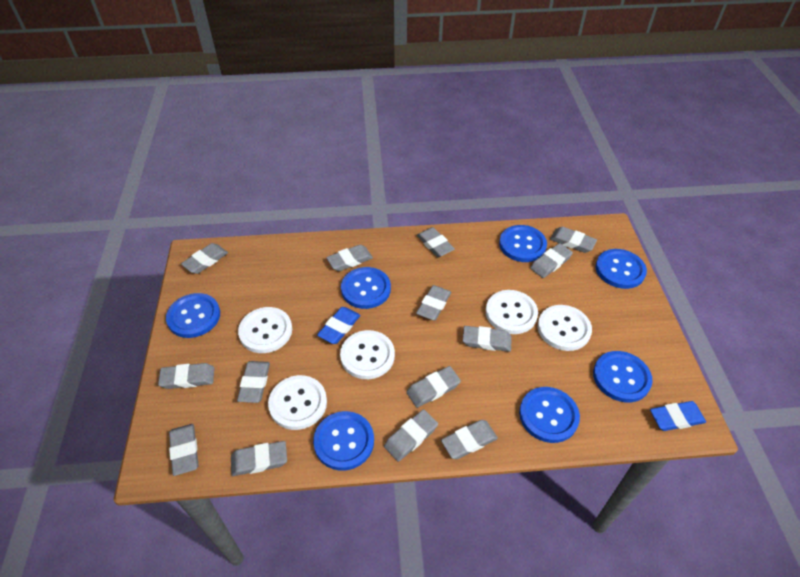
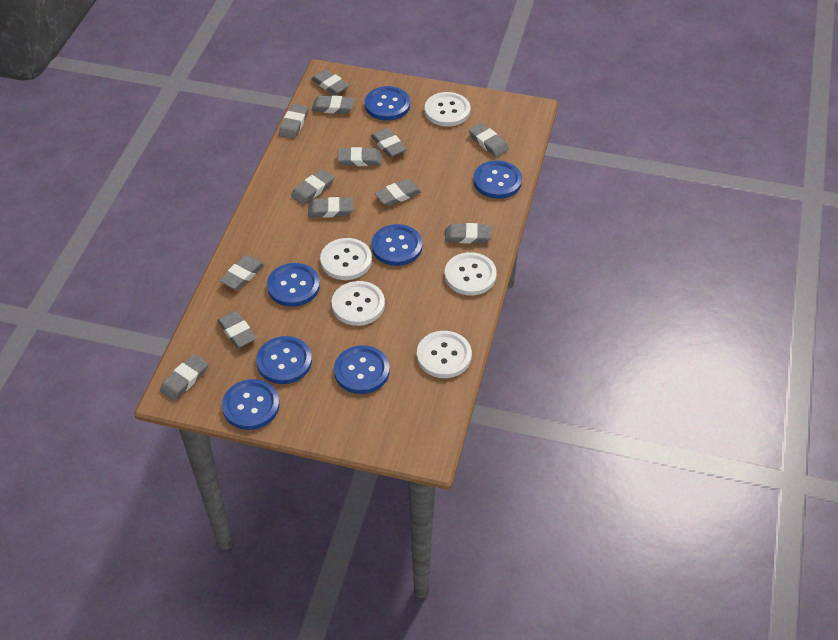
blue eraser: 2 -> 0
grey eraser: 14 -> 13

